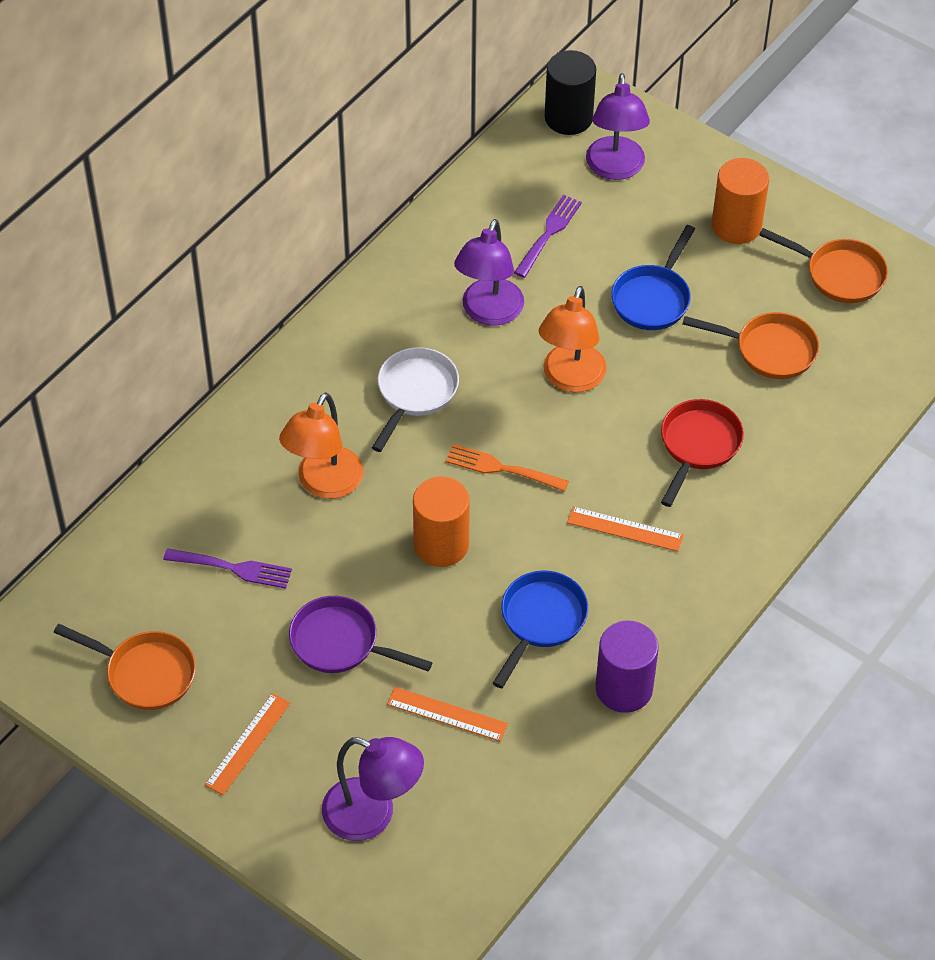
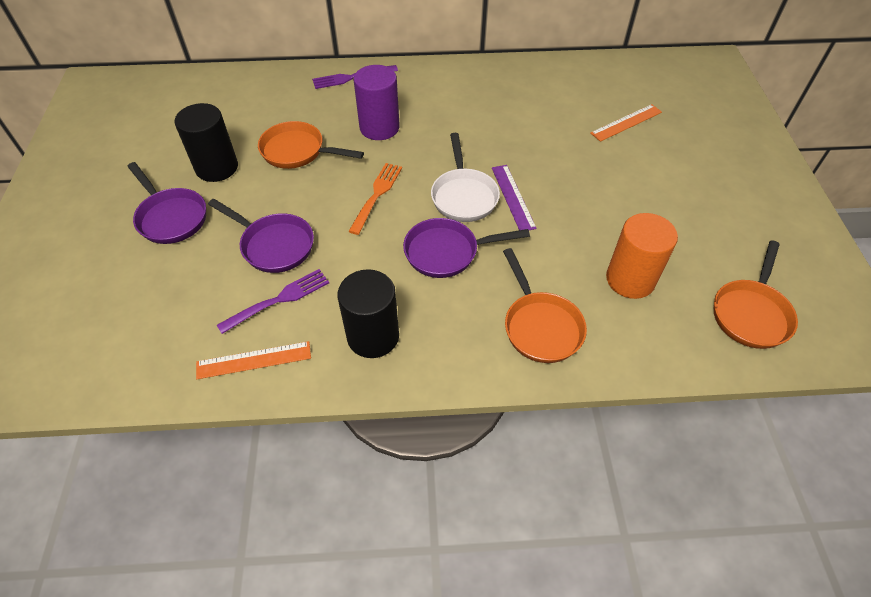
black cylinder: 1 -> 2
blue pan: 2 -> 0
orange cylinder: 2 -> 1
orange lamp: 2 -> 0
orange ruler: 3 -> 2
purple lamp: 3 -> 0
purple pan: 1 -> 3
purple ruler: 0 -> 1
red pan: 1 -> 0

